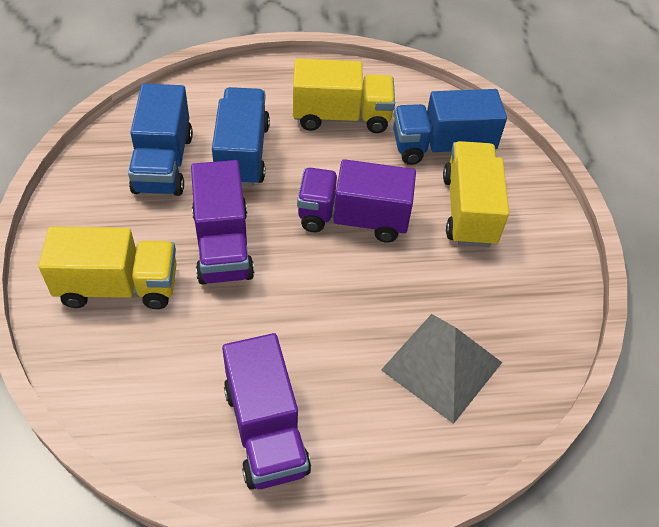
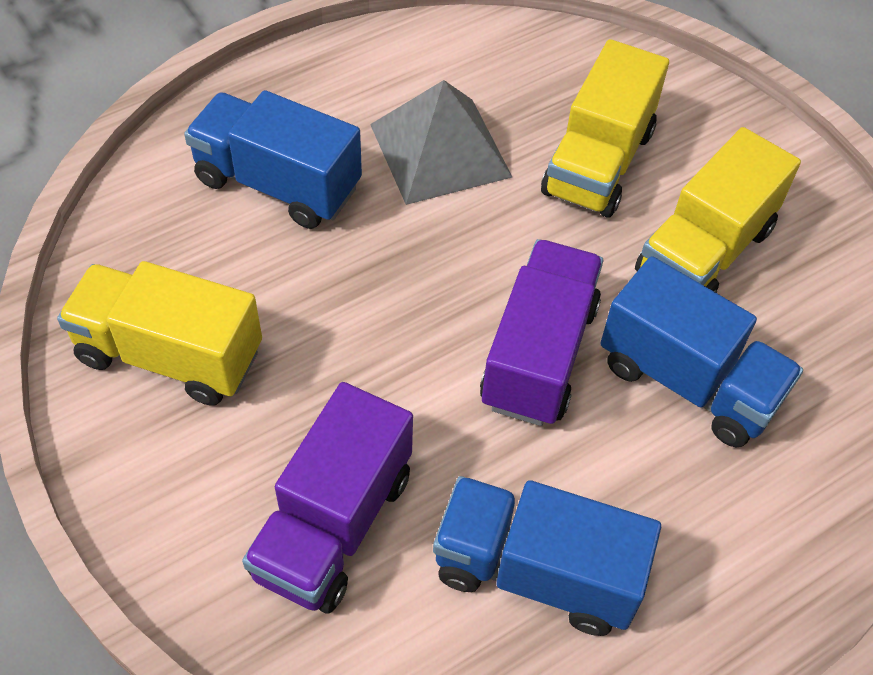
purple truck: 3 -> 2

